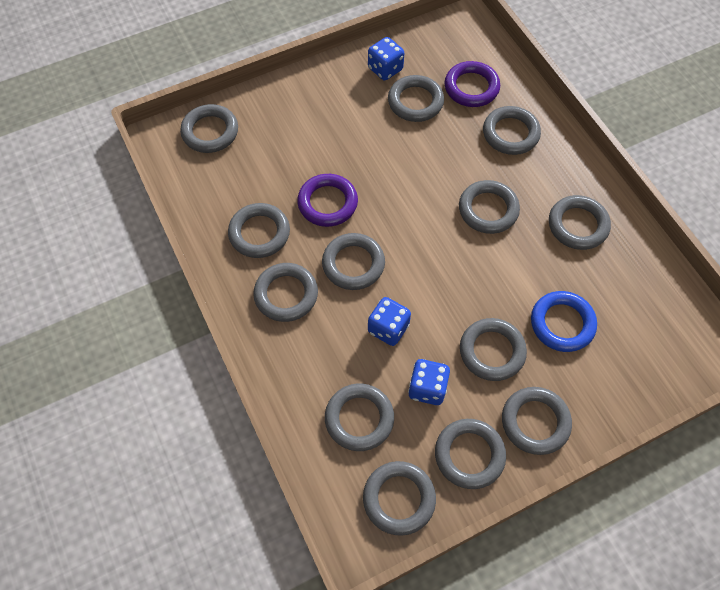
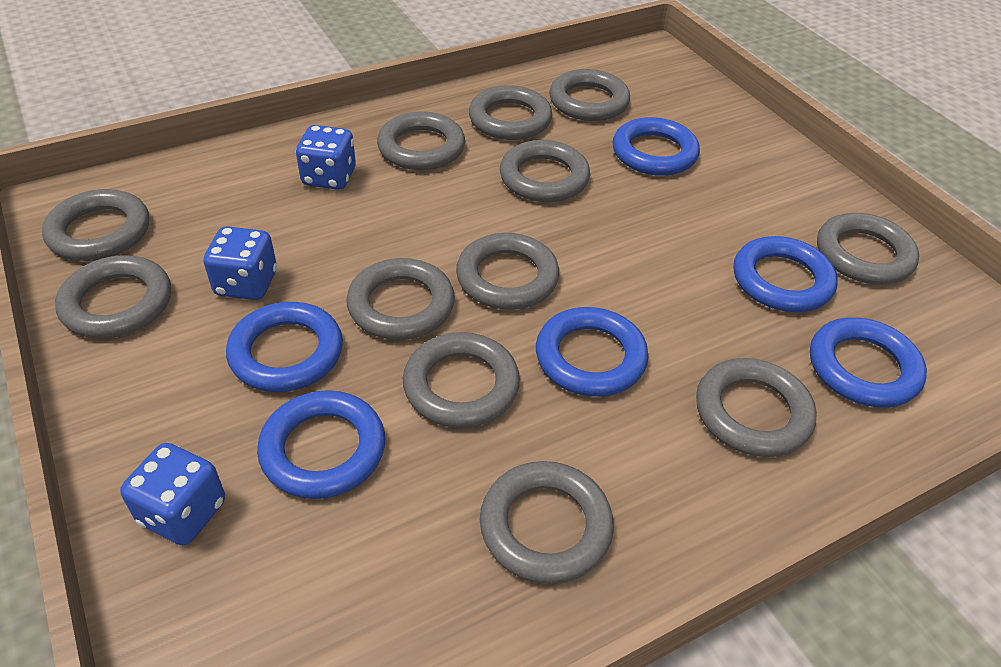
blue ring: 1 -> 6
grey ring: 13 -> 12
purple ring: 2 -> 0

